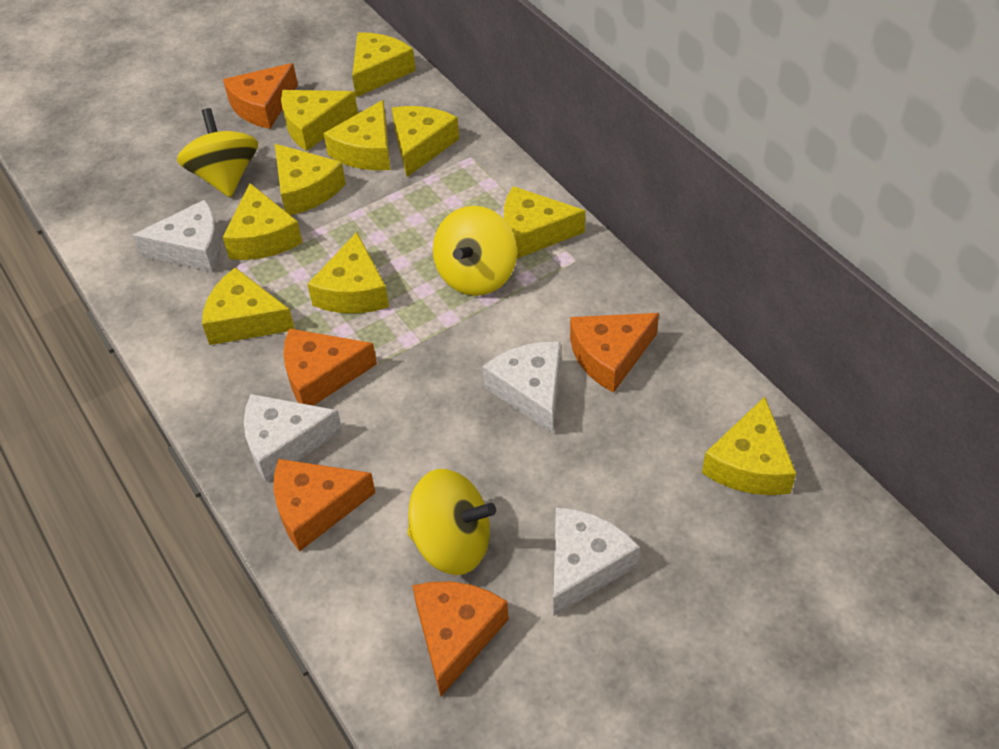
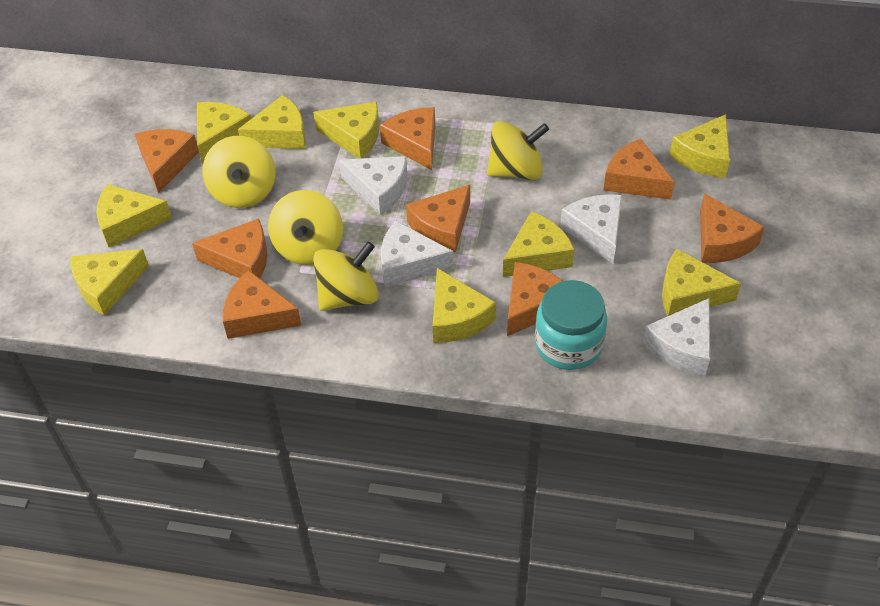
orange cheese: 5 -> 8
turquoise jar: 0 -> 1
yellow cheese: 10 -> 9
yellow spinning top: 3 -> 4

